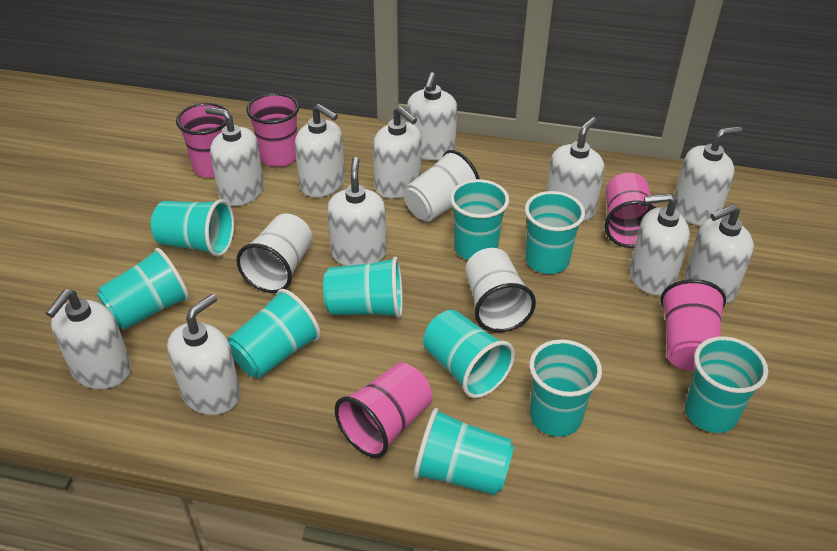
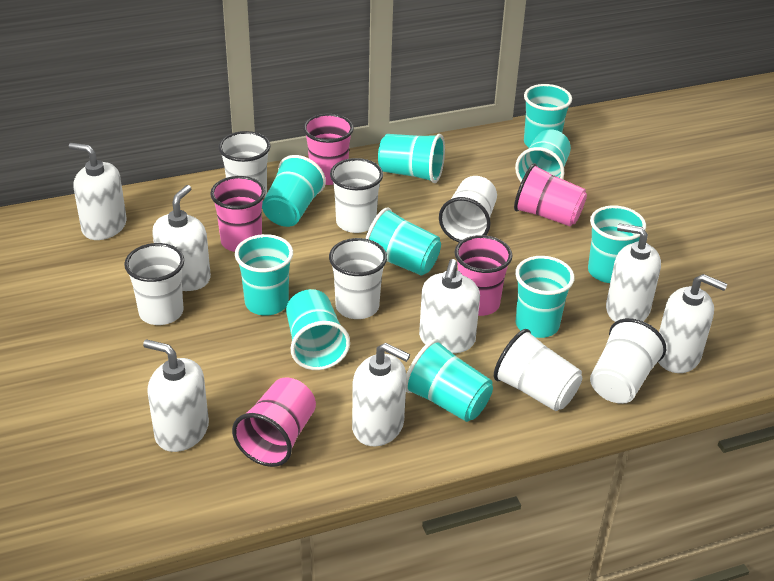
white cup: 3 -> 7
white soap dispenser: 11 -> 7

